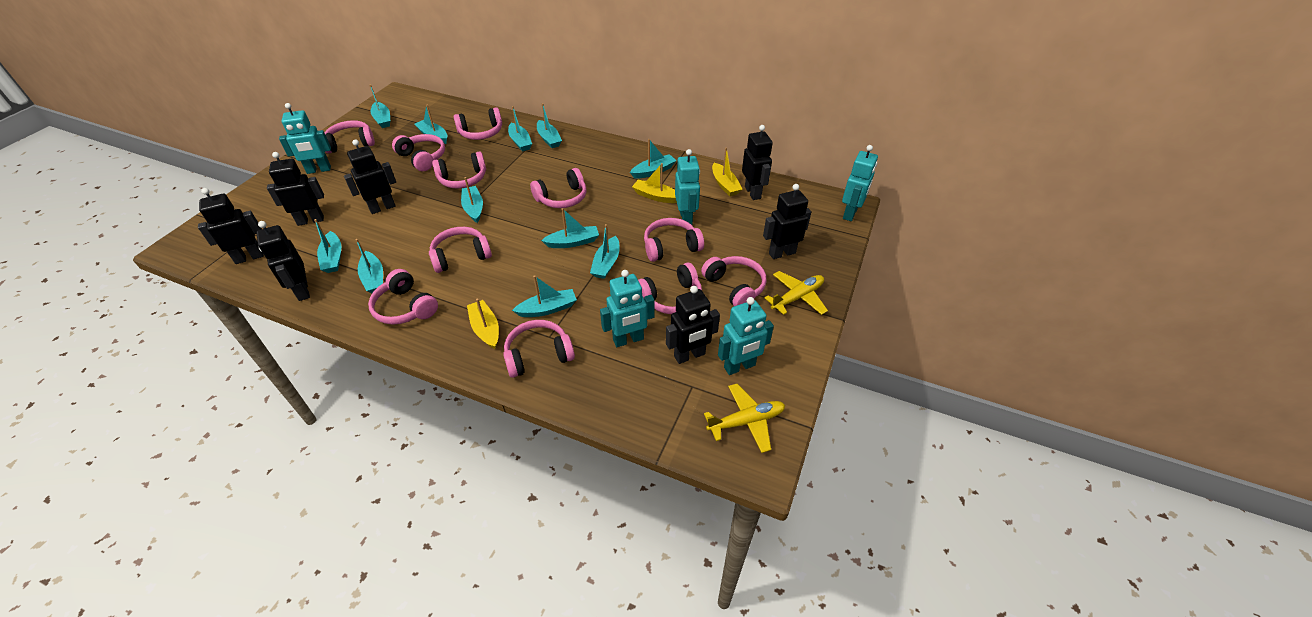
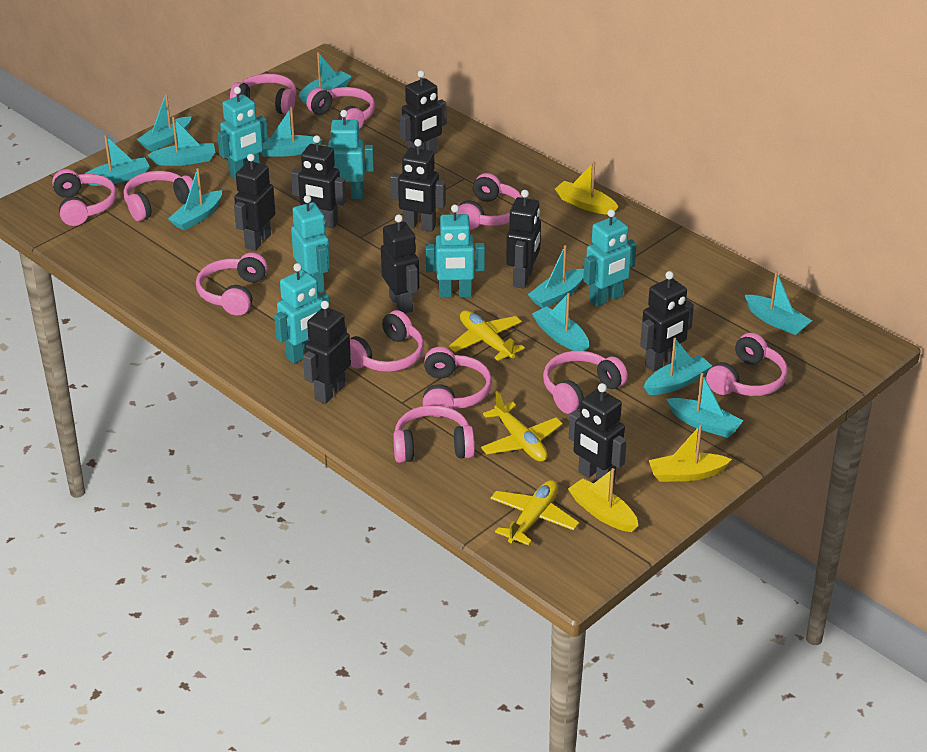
black robot: 7 -> 9
turquoise robot: 5 -> 6
yellow plane: 2 -> 3

